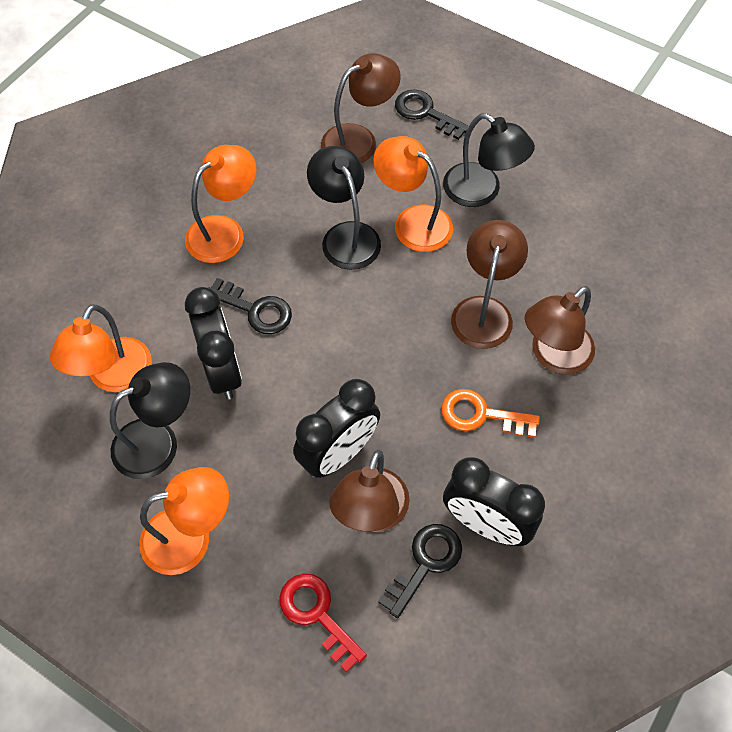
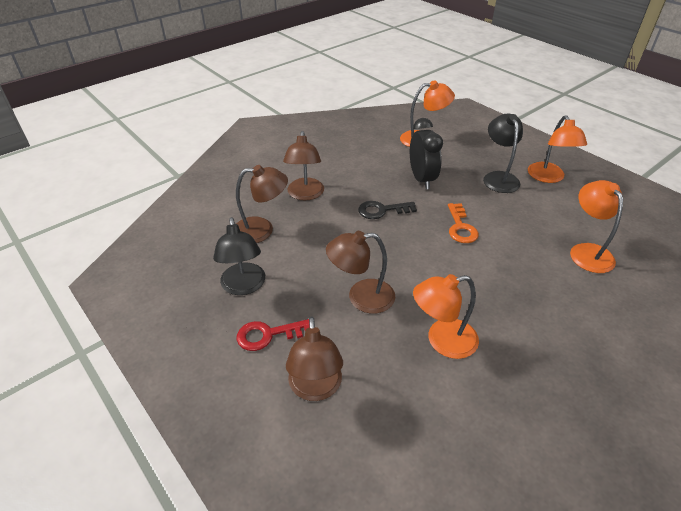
black clock: 3 -> 1
black key: 3 -> 1
black lamp: 3 -> 2

